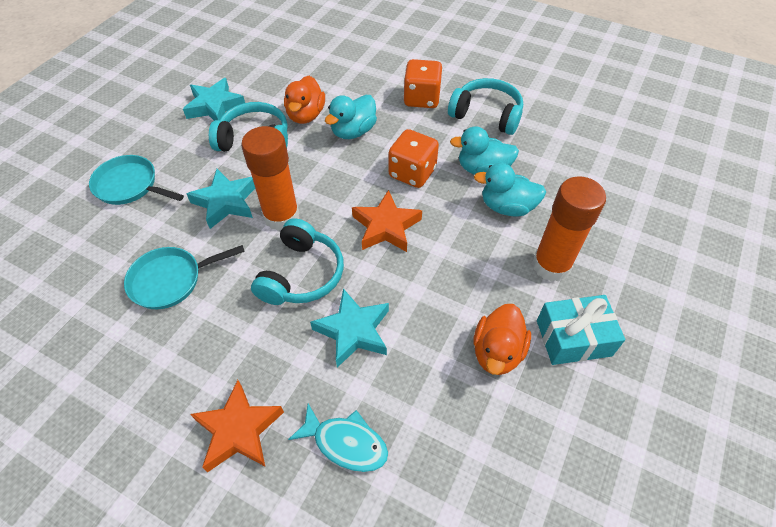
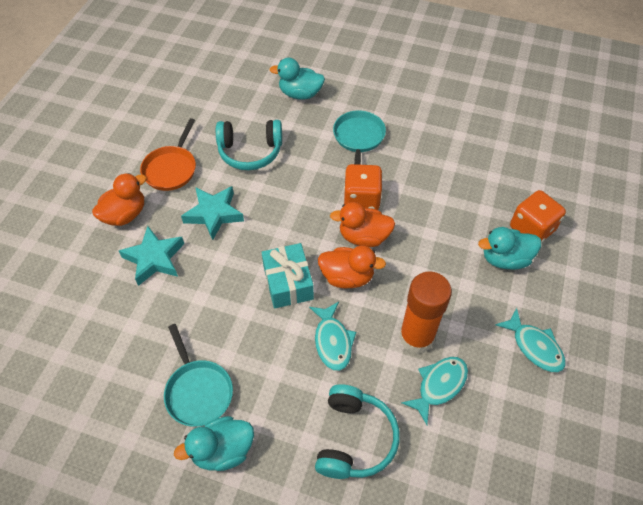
orange duck: 2 -> 3
orange glue stick: 2 -> 1
orange pan: 0 -> 1
orange star: 2 -> 0
turquoise fish: 1 -> 3
turquoise headphones: 3 -> 2
turquoise star: 3 -> 2

